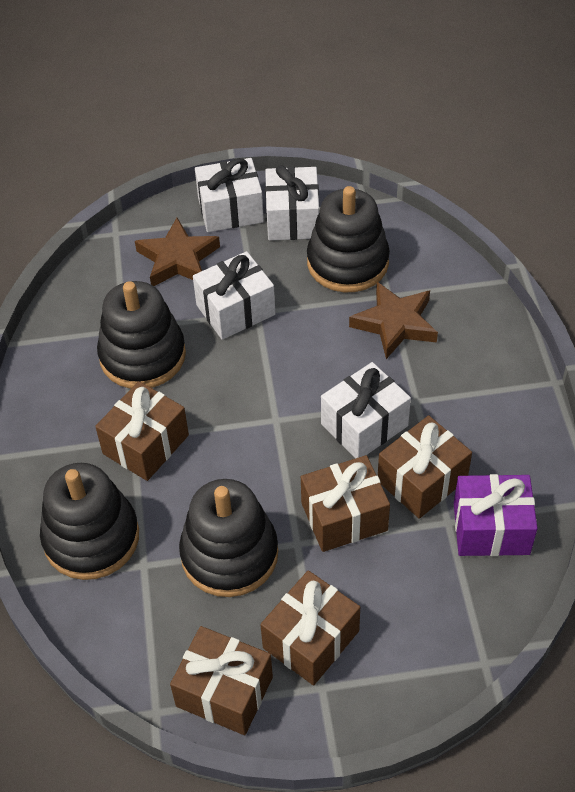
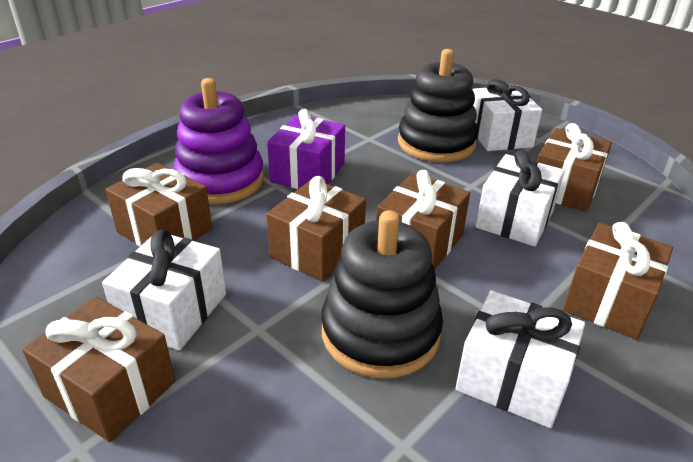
black stacking toy: 4 -> 2
brown gift: 5 -> 6
brown star: 2 -> 0
purple stacking toy: 0 -> 1

